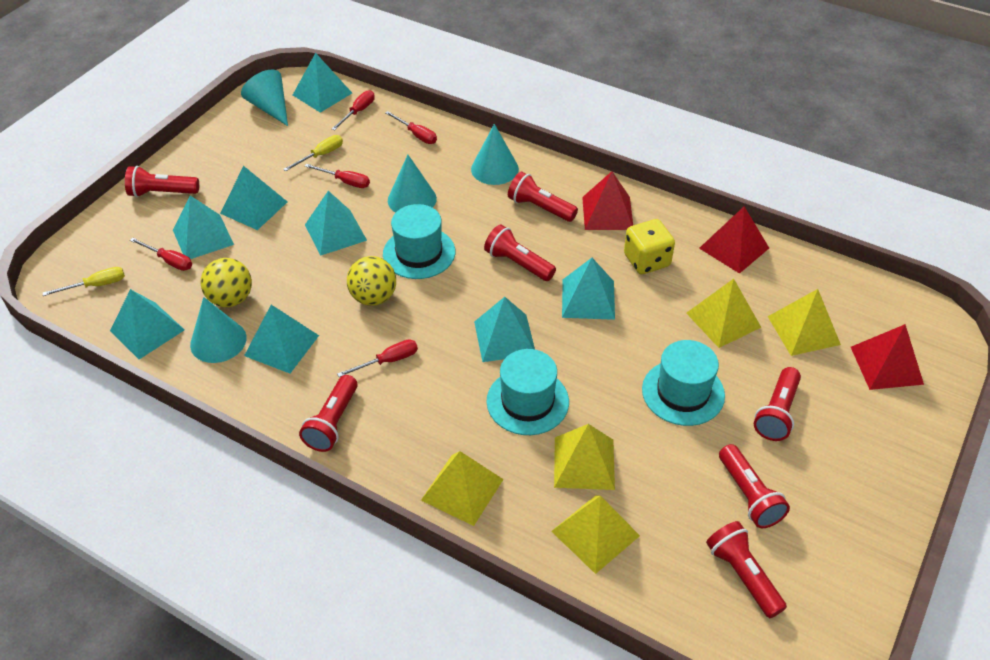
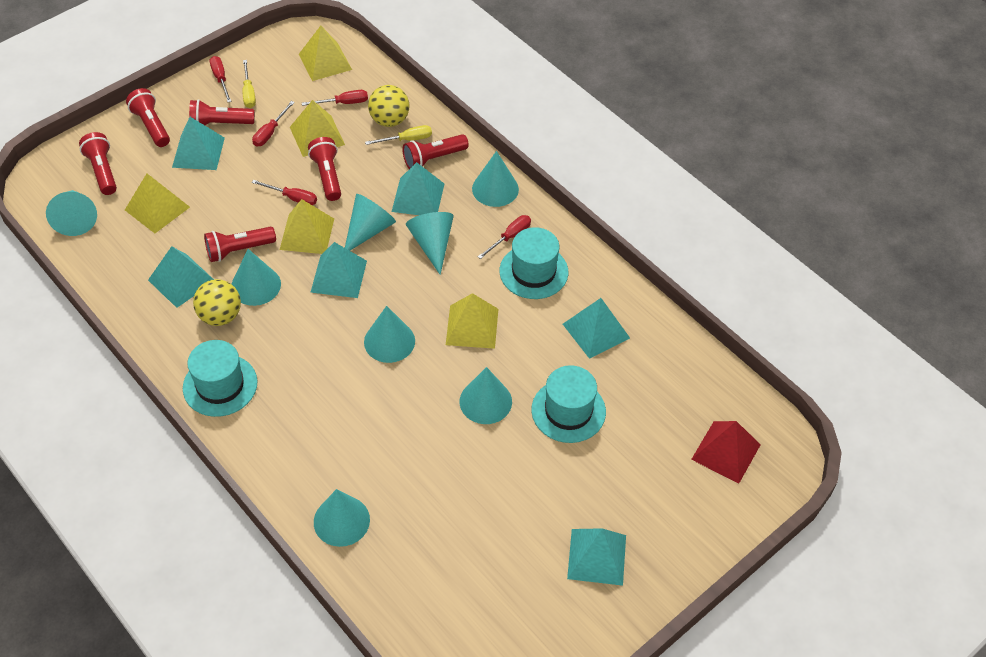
red flashlight: 7 -> 6
red pyramid: 3 -> 1
turquoise cone: 4 -> 8
turquoise pyramid: 8 -> 6
yellow dice: 1 -> 0

